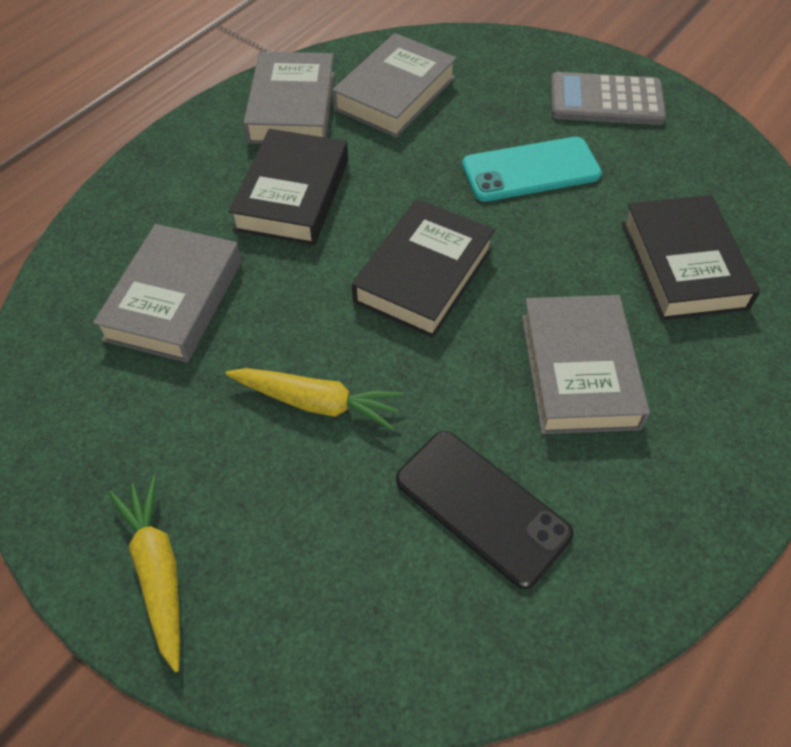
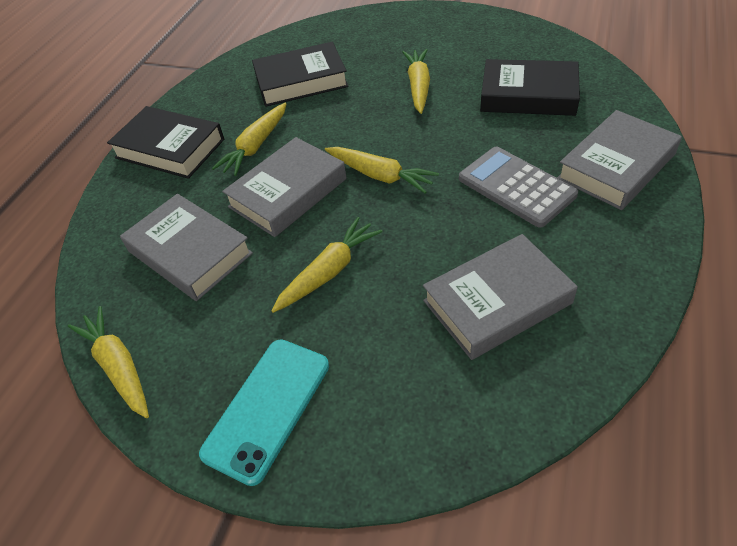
black phone: 1 -> 0
yellow carrot: 2 -> 5

